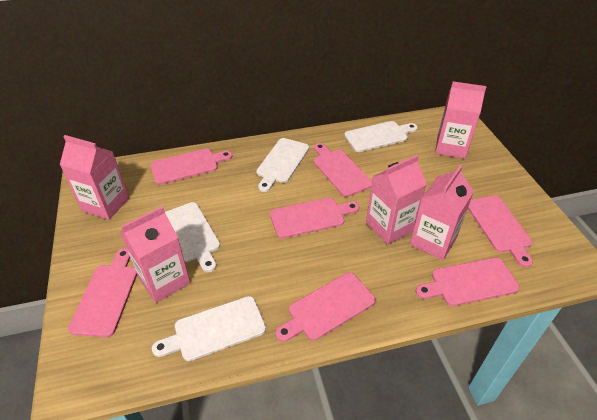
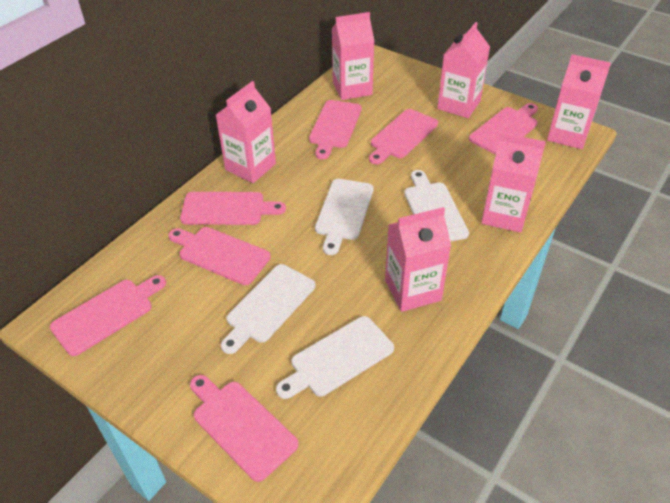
pink carton: 5 -> 6

